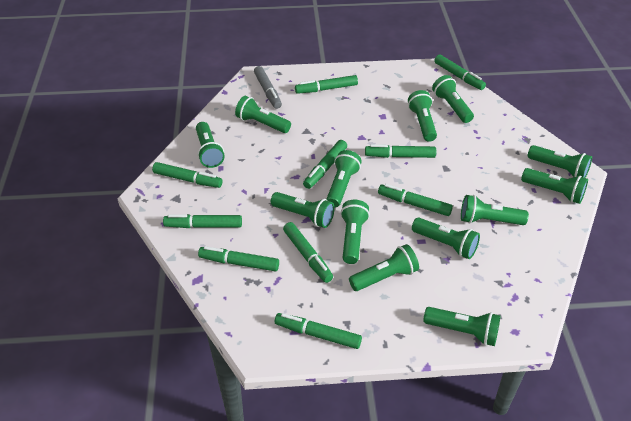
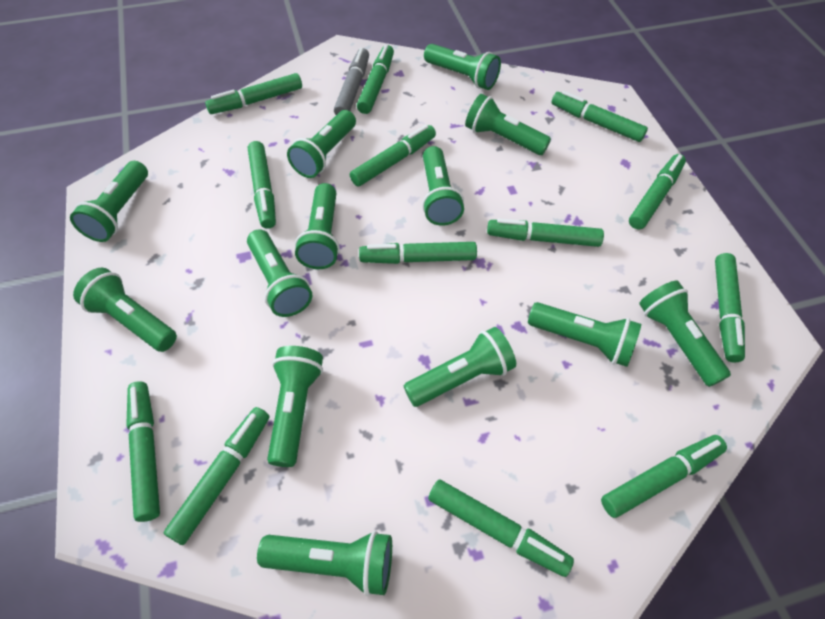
green marker: 10 -> 13

